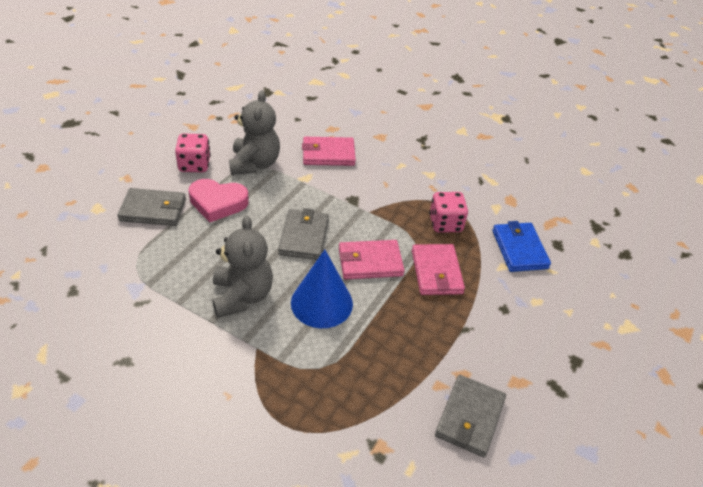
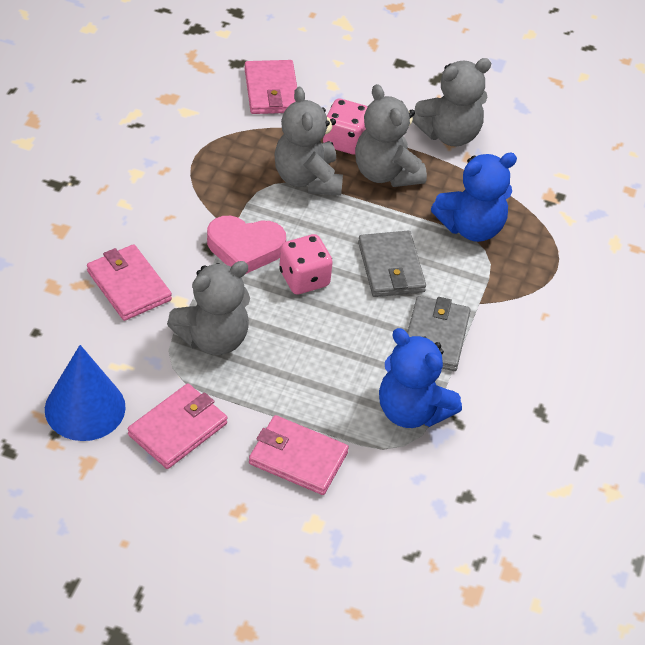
blue teddy bear: 0 -> 2
blue wallet: 1 -> 0
grey teddy bear: 2 -> 4
grey wallet: 3 -> 2
pink wallet: 3 -> 4

